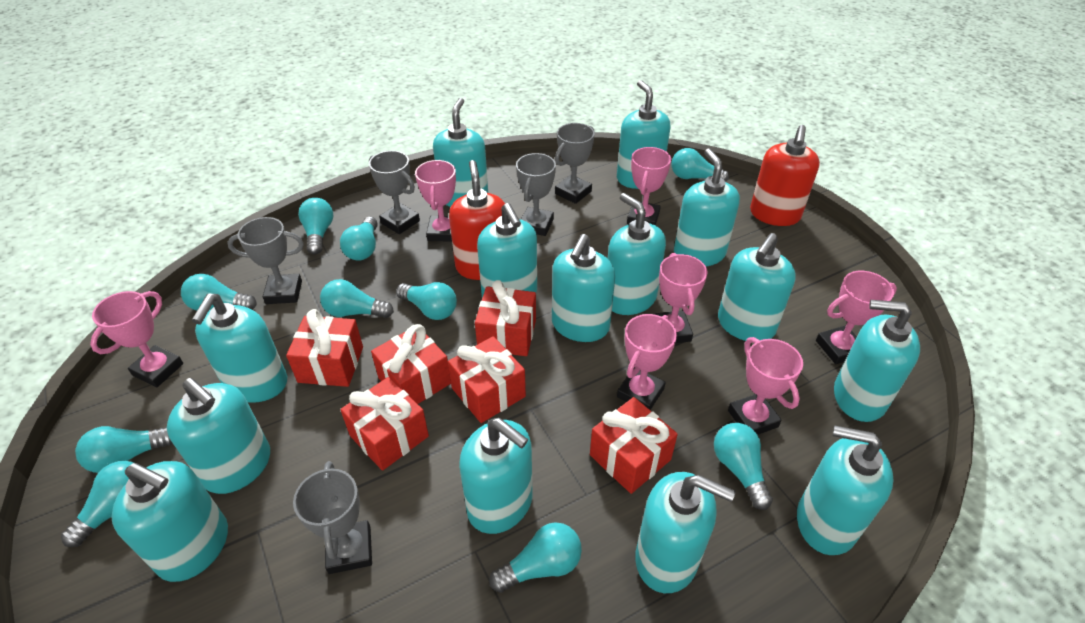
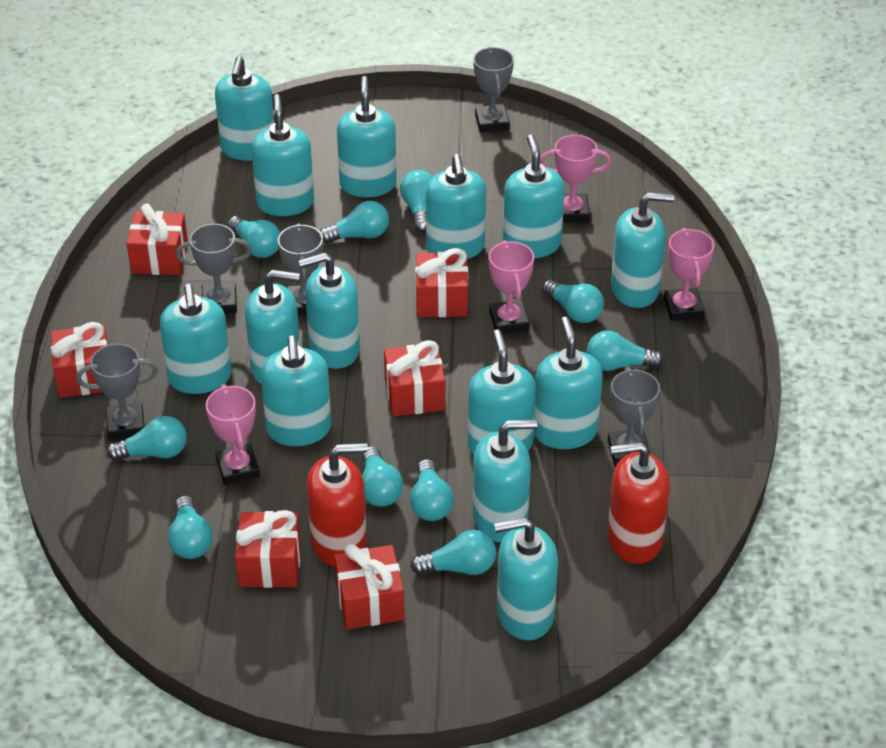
pink trophy: 7 -> 4

